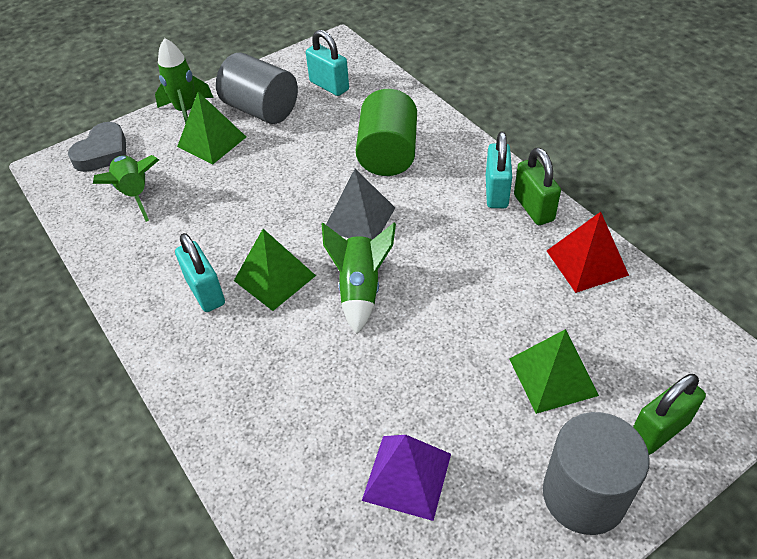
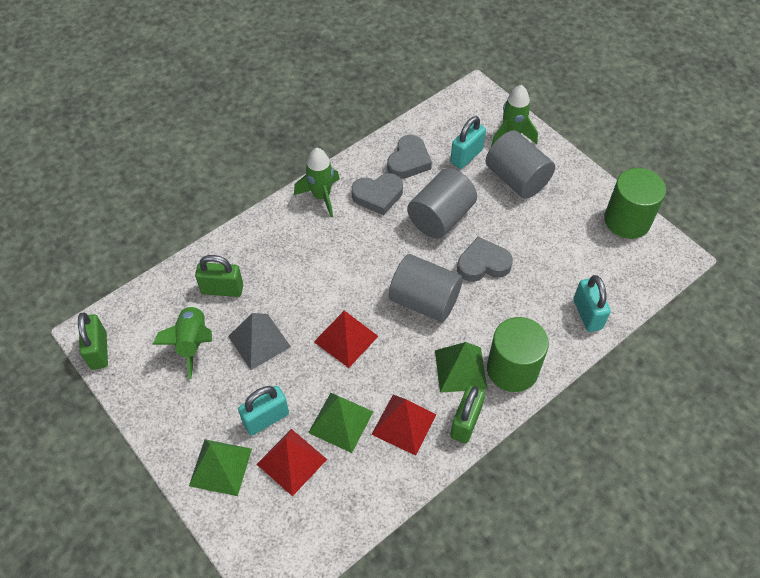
green cylinder: 1 -> 2
green padlock: 2 -> 3
grey cylinder: 2 -> 3
grey heart: 1 -> 3
purple pyramid: 1 -> 0
red pyramid: 1 -> 3

